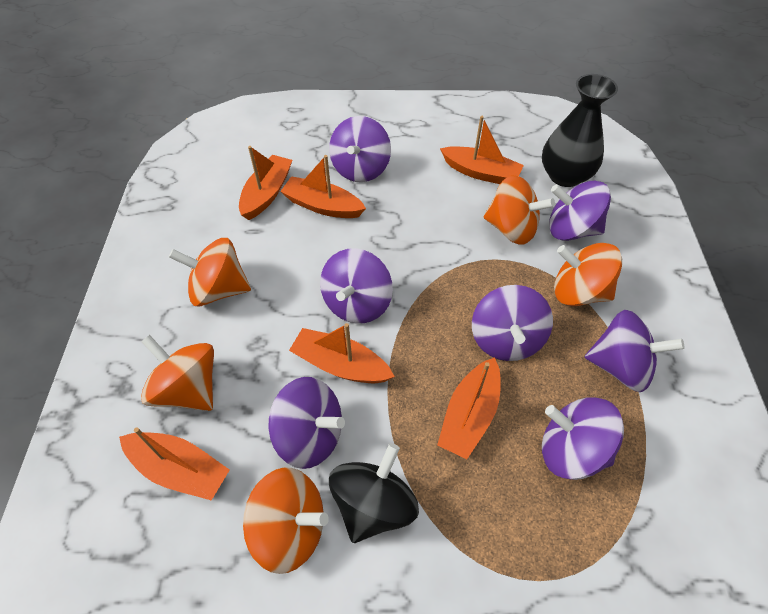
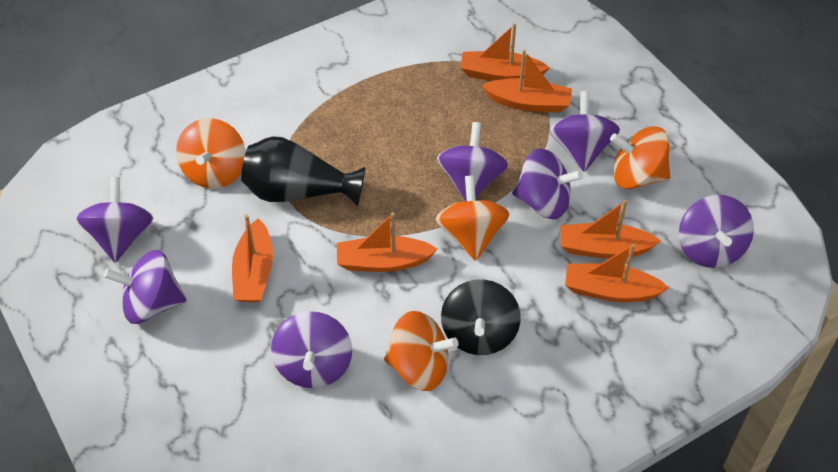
orange spinning top: 5 -> 4

